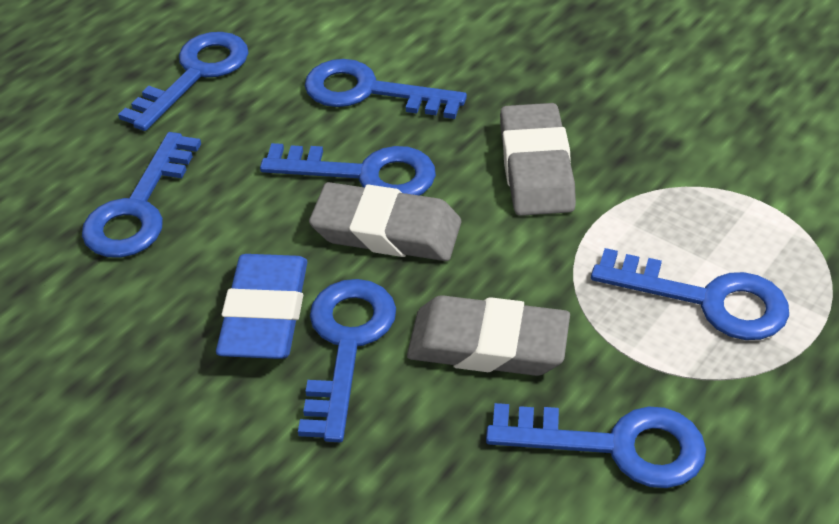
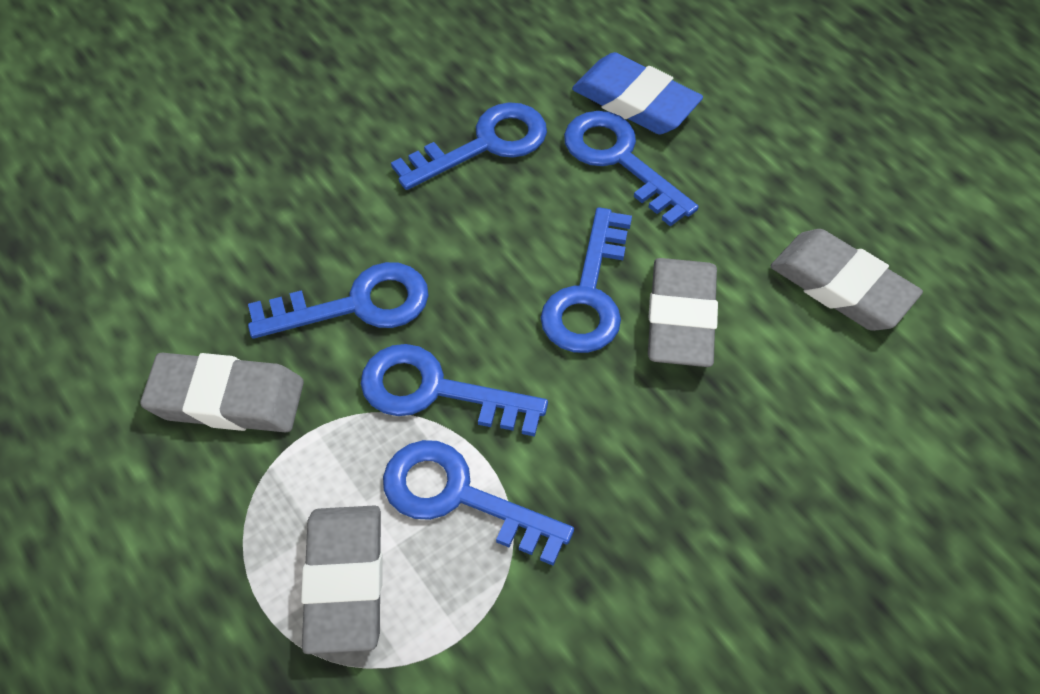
blue key: 7 -> 6
grey eraser: 3 -> 4

